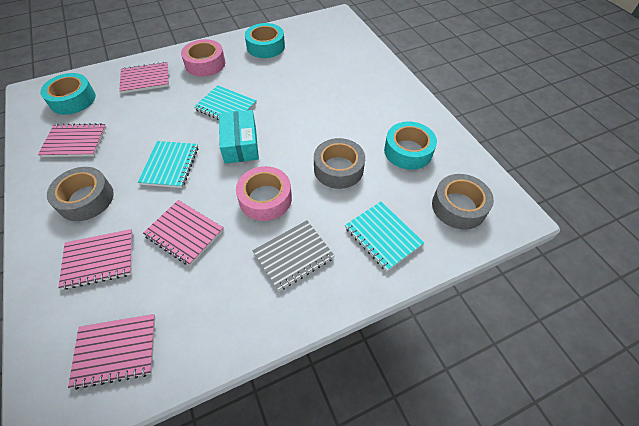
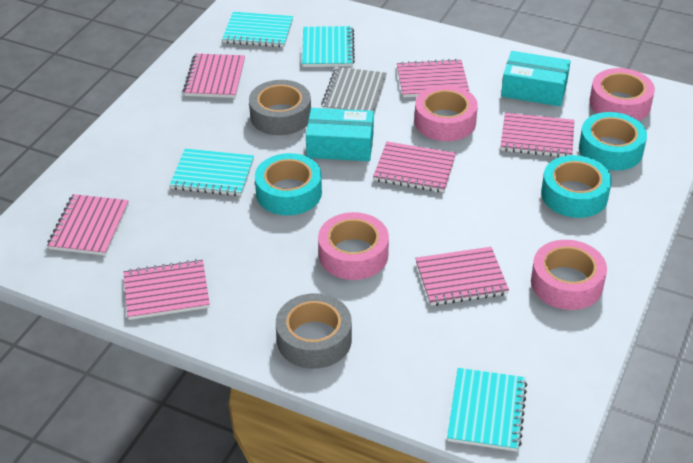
grey tape: 3 -> 2
pink notebook: 5 -> 7
pink tape: 2 -> 4
turquoise box: 1 -> 2
turquoise notebook: 3 -> 4

